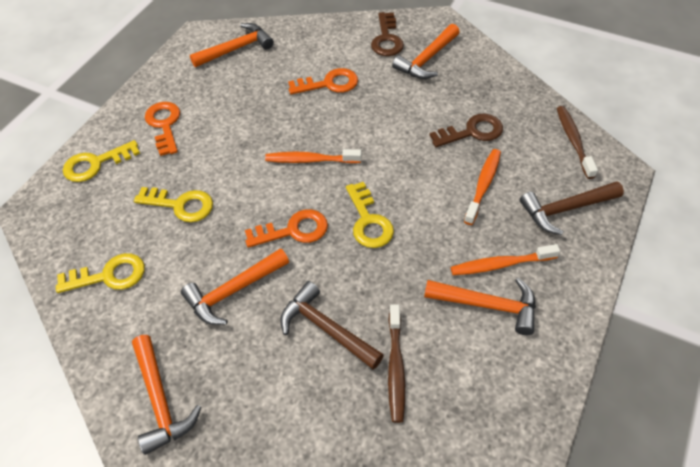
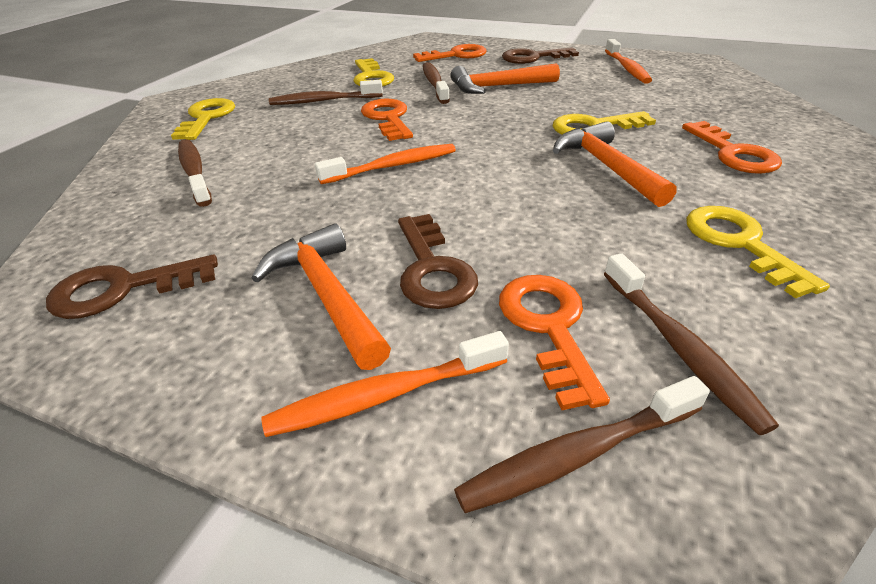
brown hammer: 2 -> 0
brown key: 2 -> 3
brown toothbrush: 2 -> 5
orange hammer: 5 -> 3
orange key: 3 -> 4

